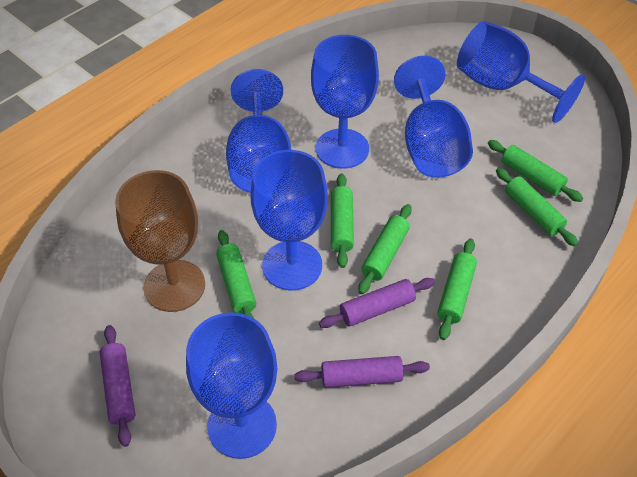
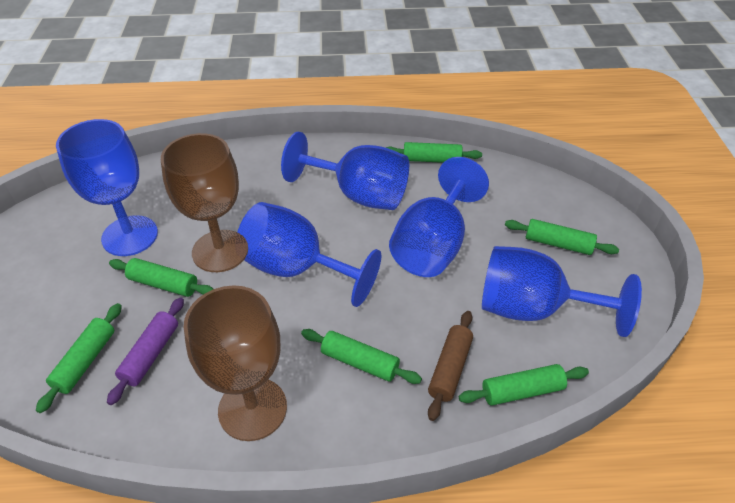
blue goblet: 6 -> 5
brown goblet: 1 -> 2
brown rolling pin: 0 -> 1
purple rolling pin: 3 -> 1

